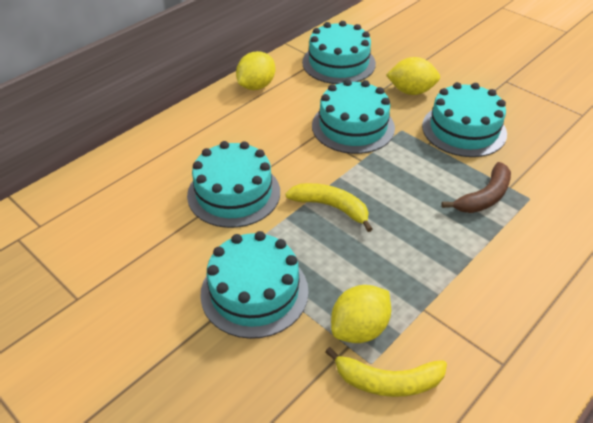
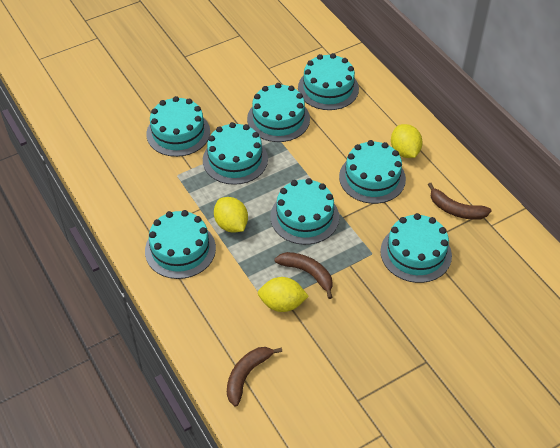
brown banana: 1 -> 3
turquoise cake: 5 -> 8
yellow banana: 2 -> 0

